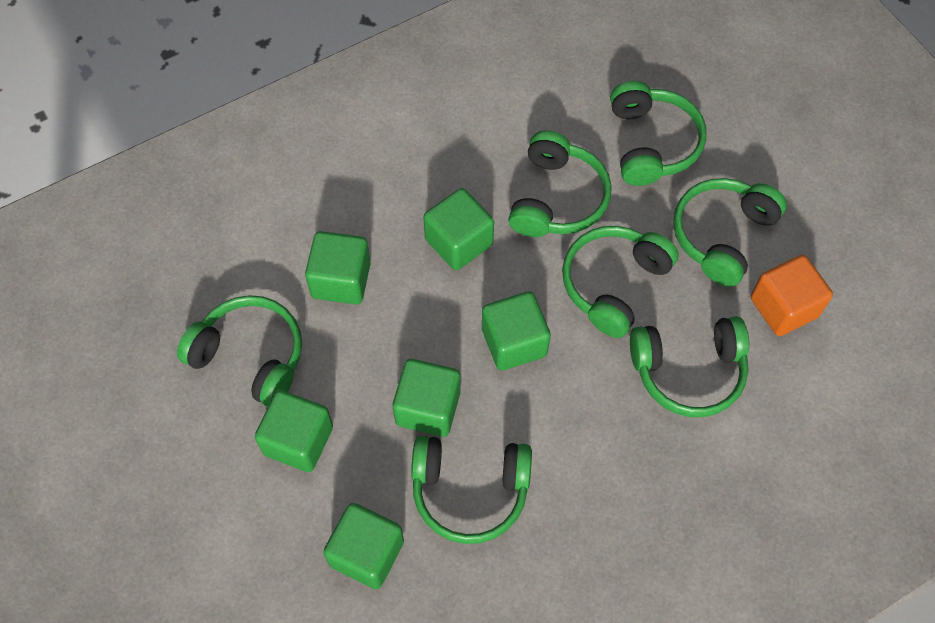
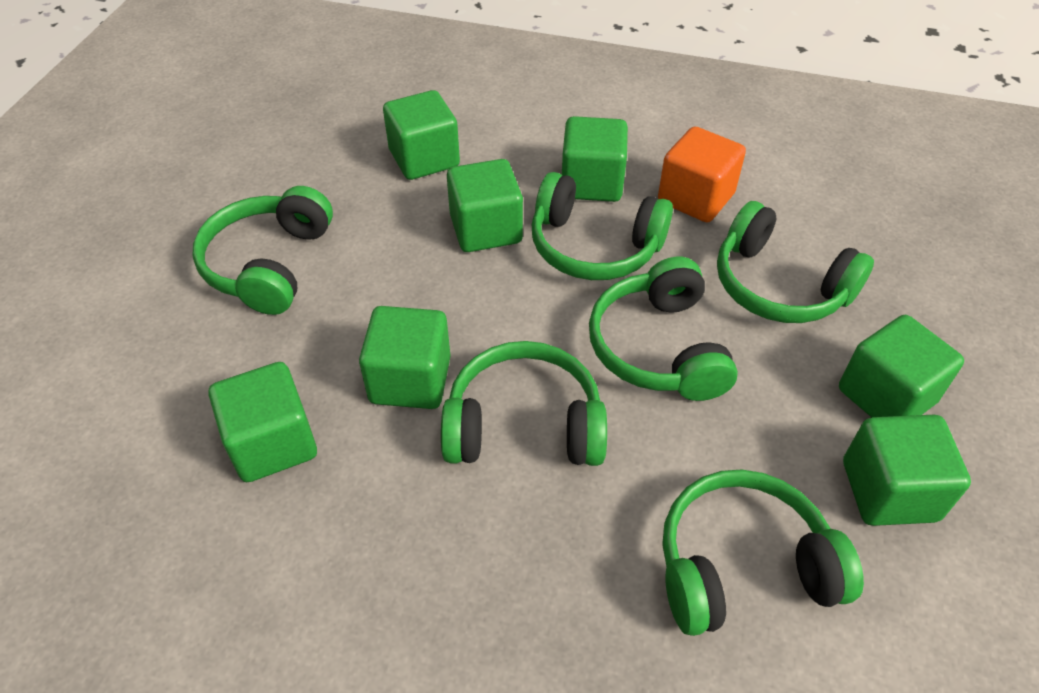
green cube: 6 -> 7
green headphones: 7 -> 6

